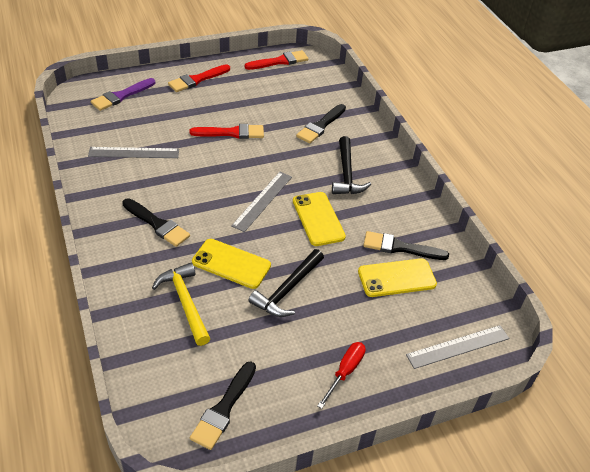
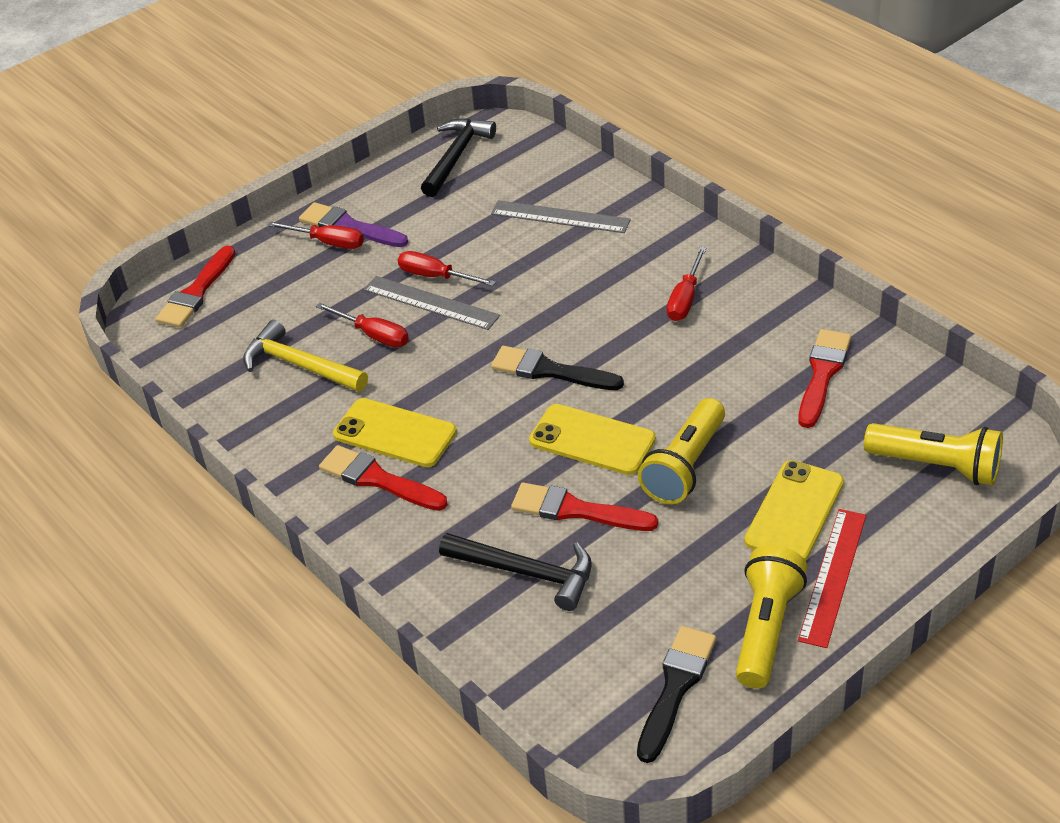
black brush: 4 -> 2
grey ruler: 3 -> 2
red brush: 3 -> 4
red ruler: 0 -> 1
red screwdriver: 1 -> 4
yellow flashlight: 0 -> 3

